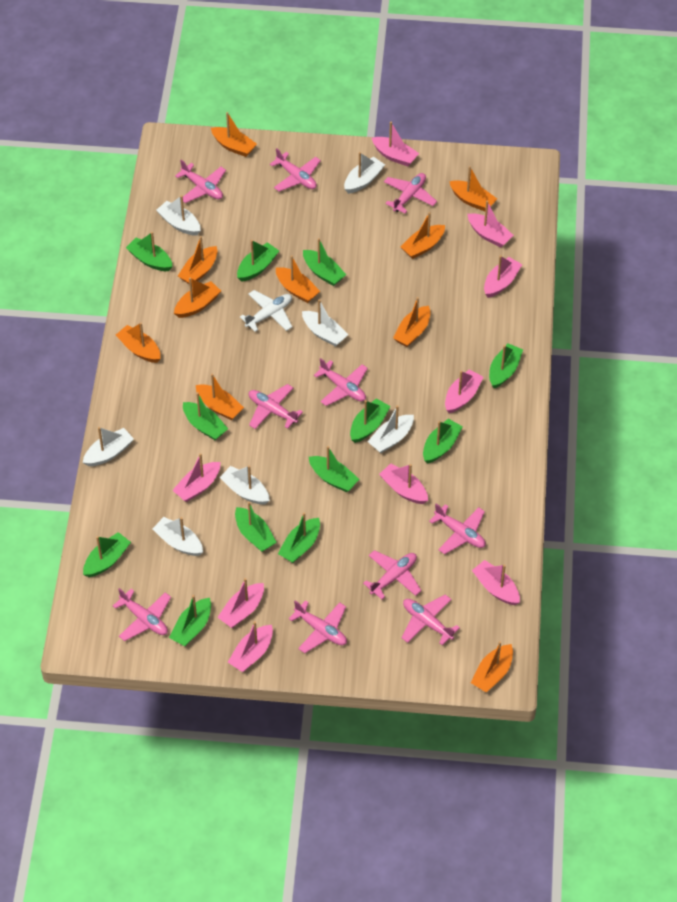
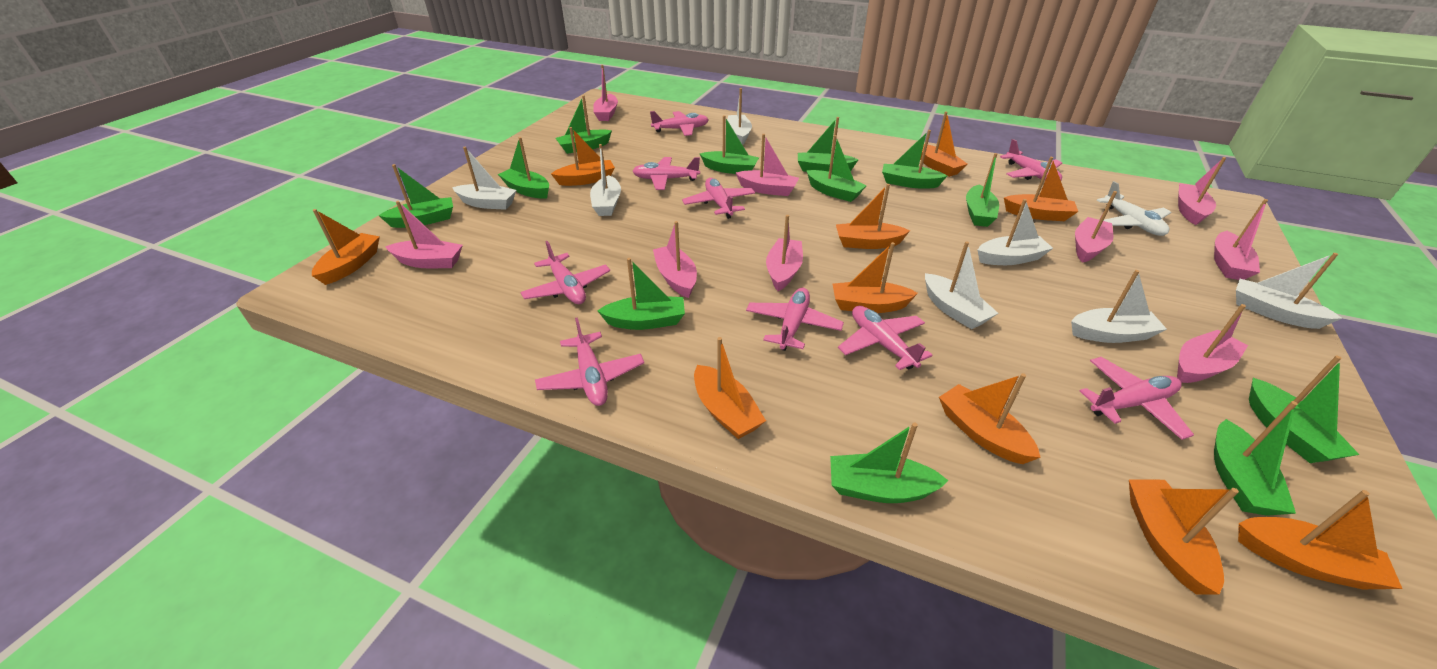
pink plane: 10 -> 9

